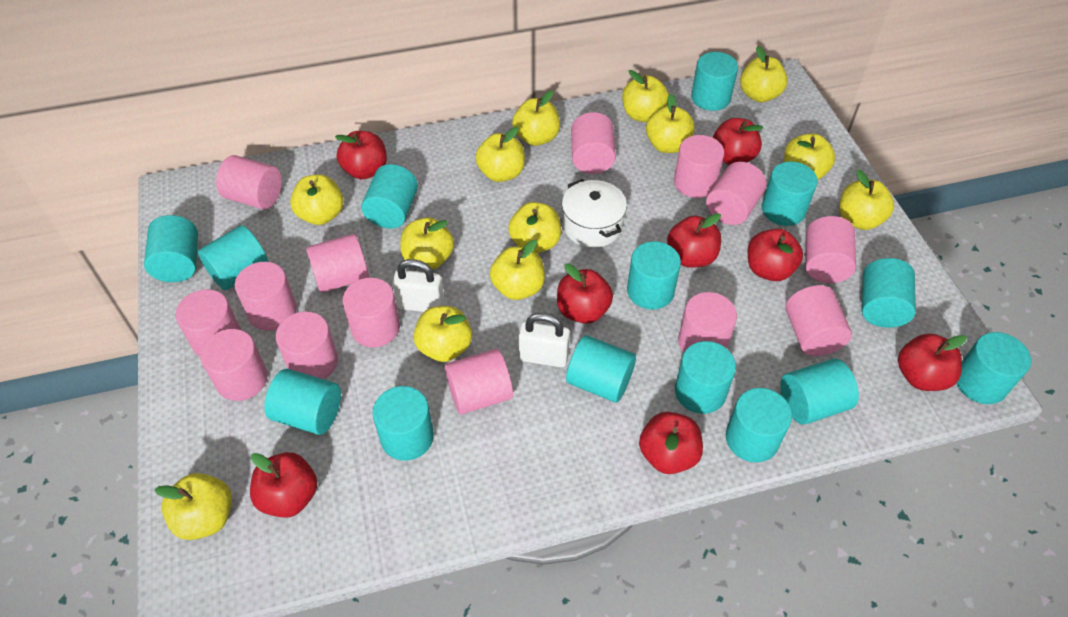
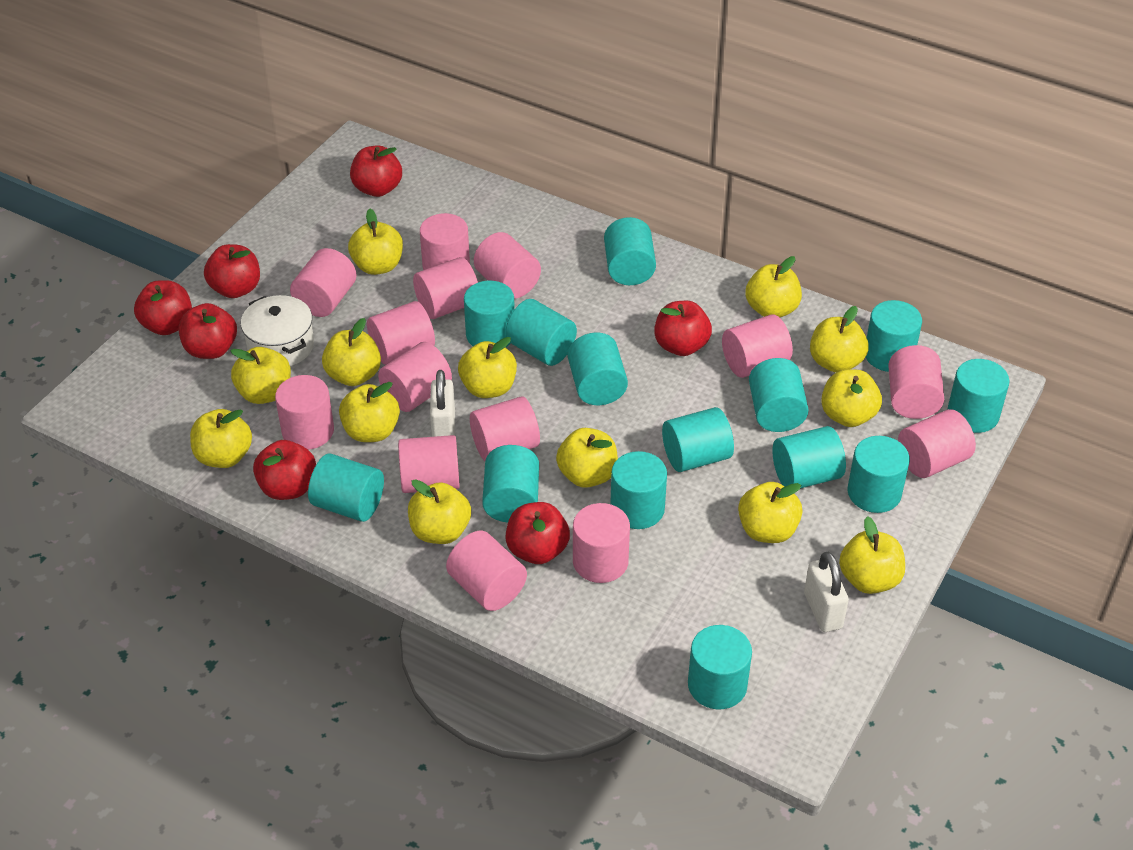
red apple: 8 -> 7

